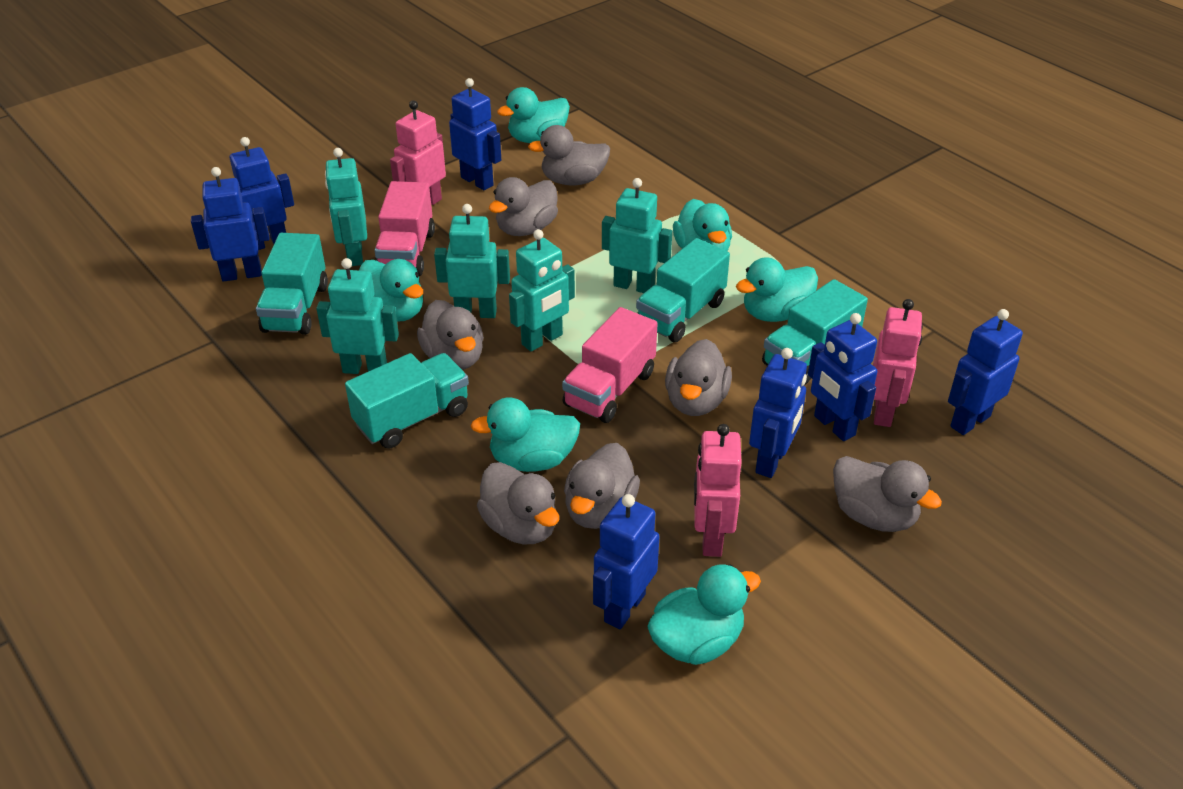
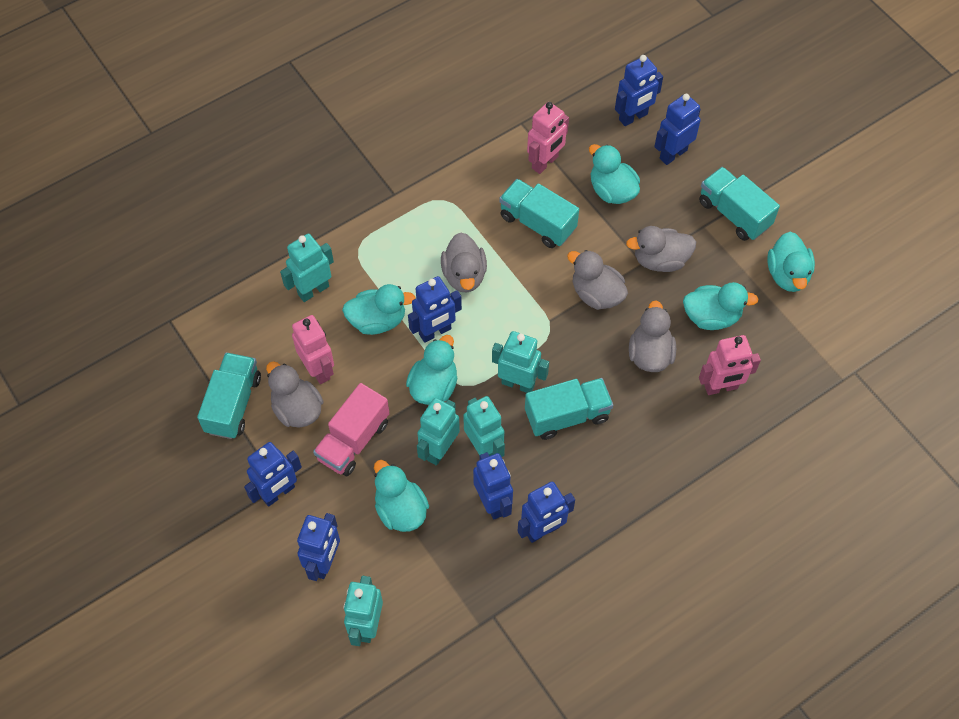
grey duck: 7 -> 5
pink truck: 2 -> 1

